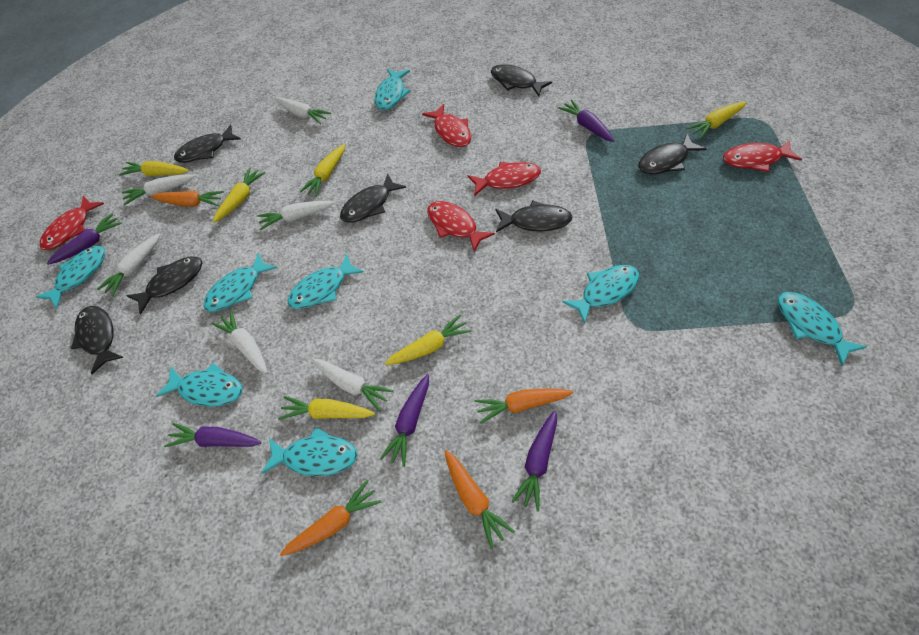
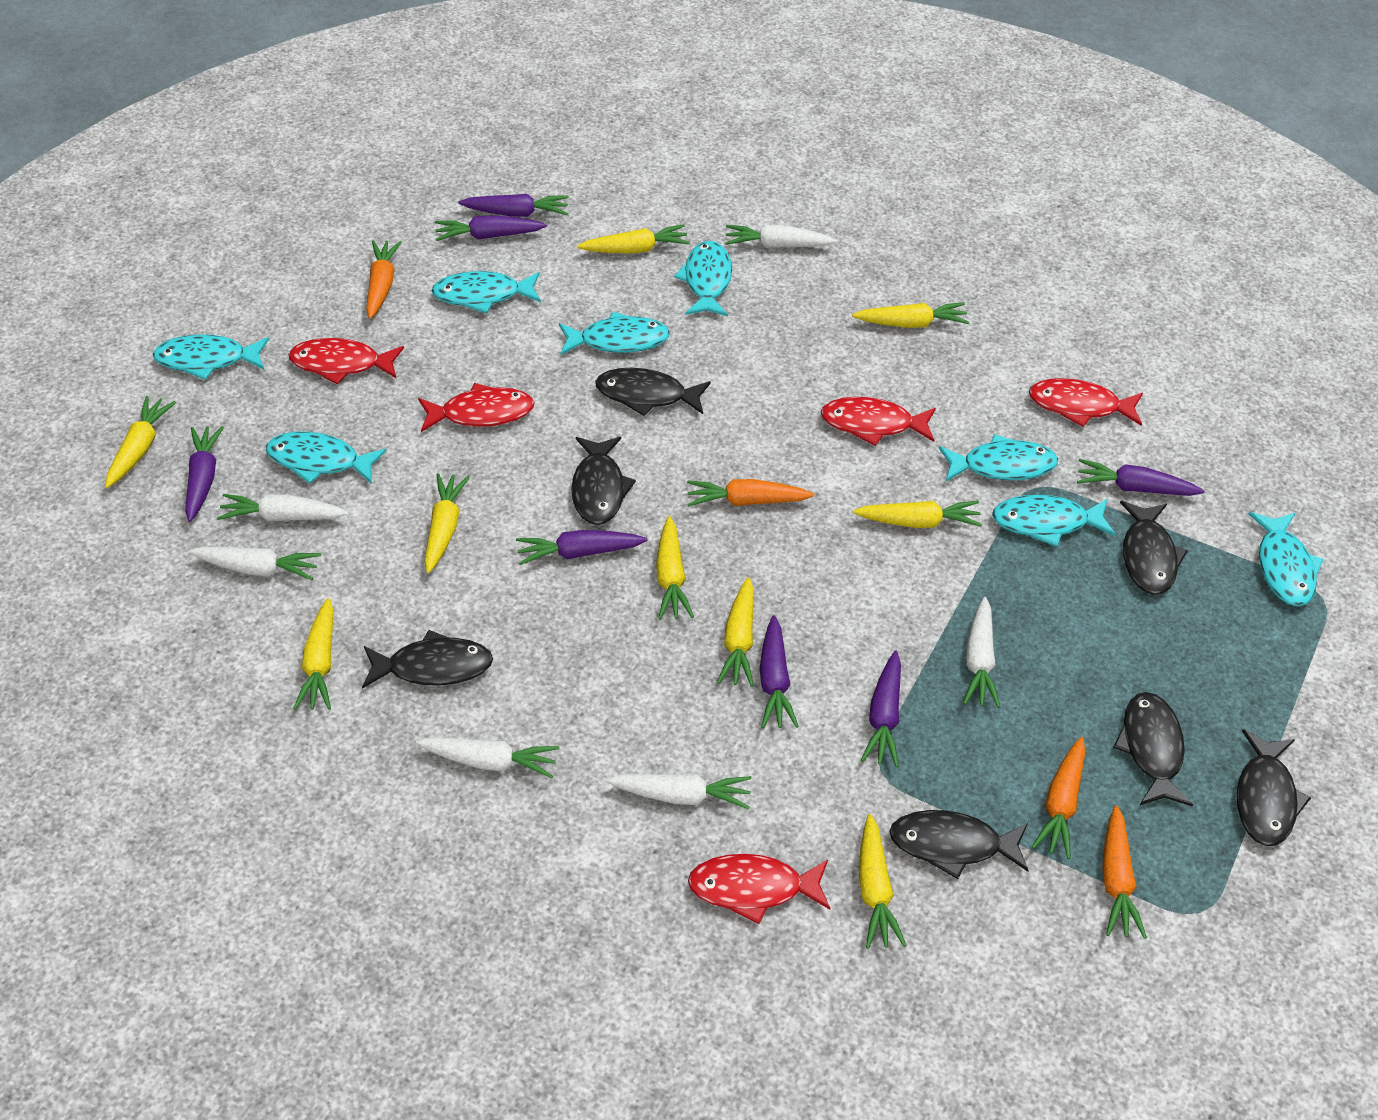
purple carrot: 5 -> 7
yellow carrot: 6 -> 9

